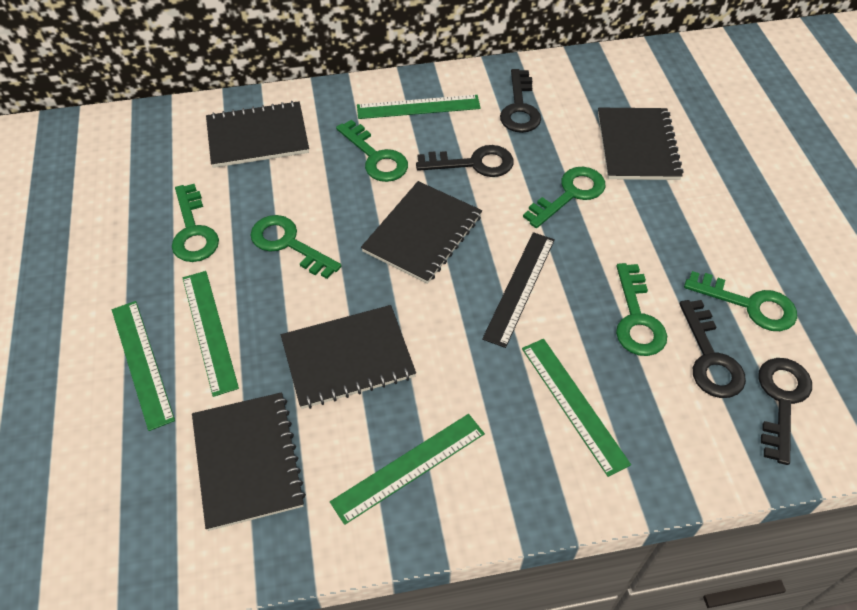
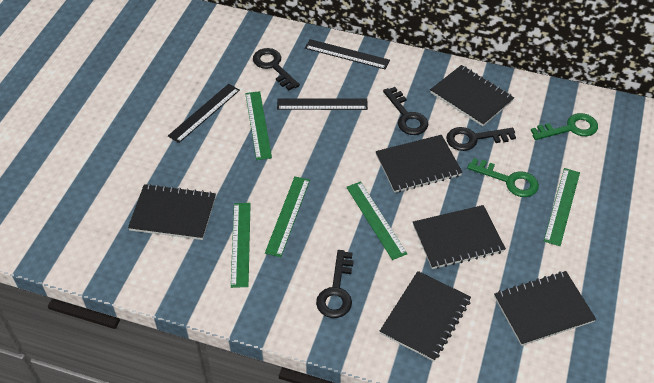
black notebook: 5 -> 6
black ruler: 1 -> 3
green key: 6 -> 2

